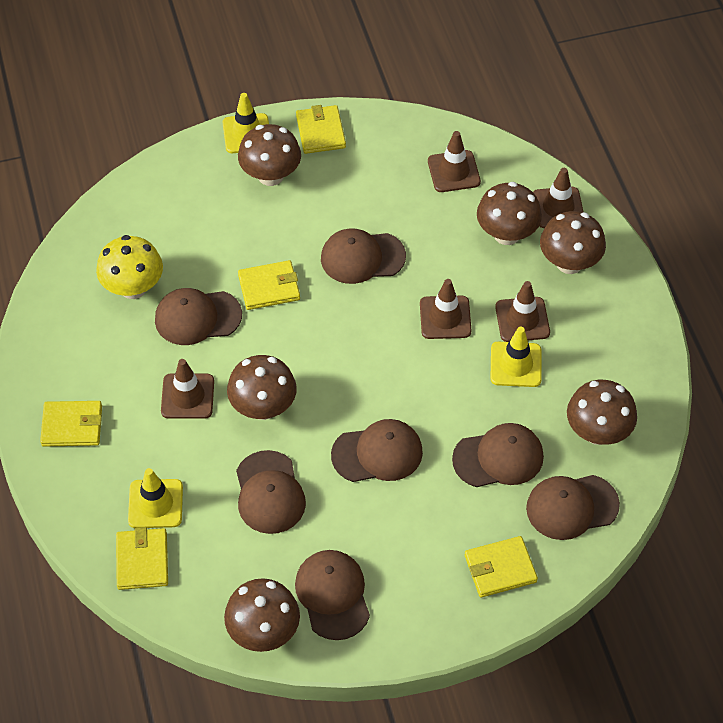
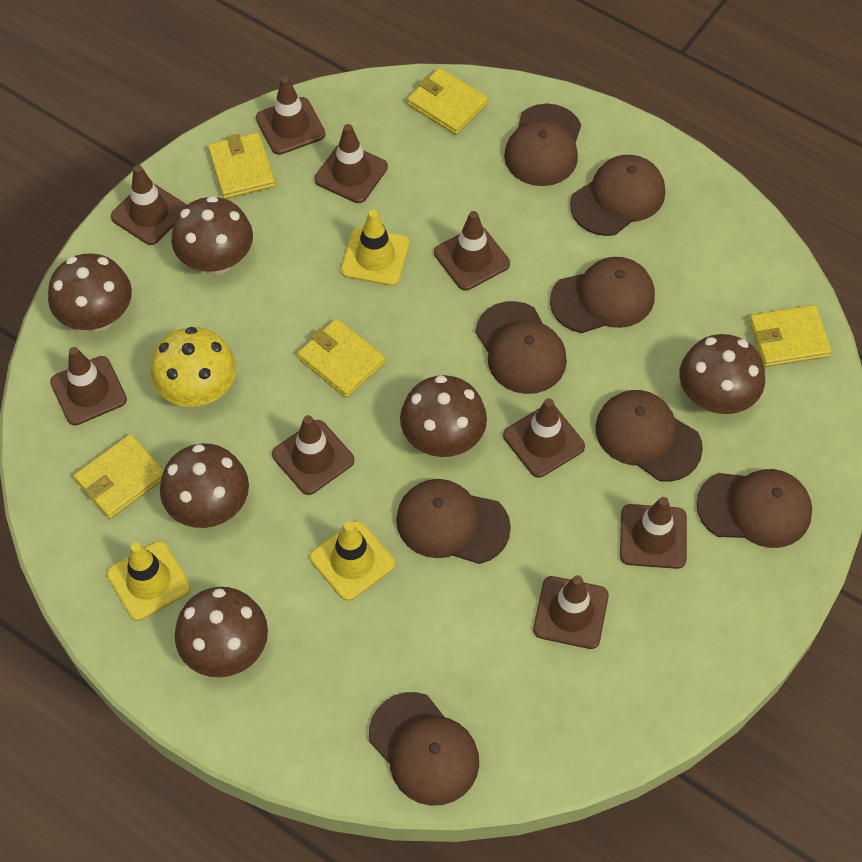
brown cap: 7 -> 8
brown traffic cone: 5 -> 9

